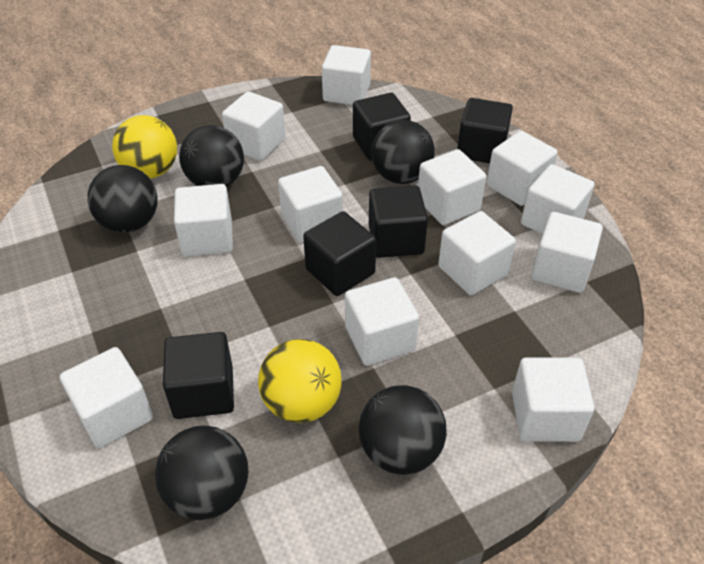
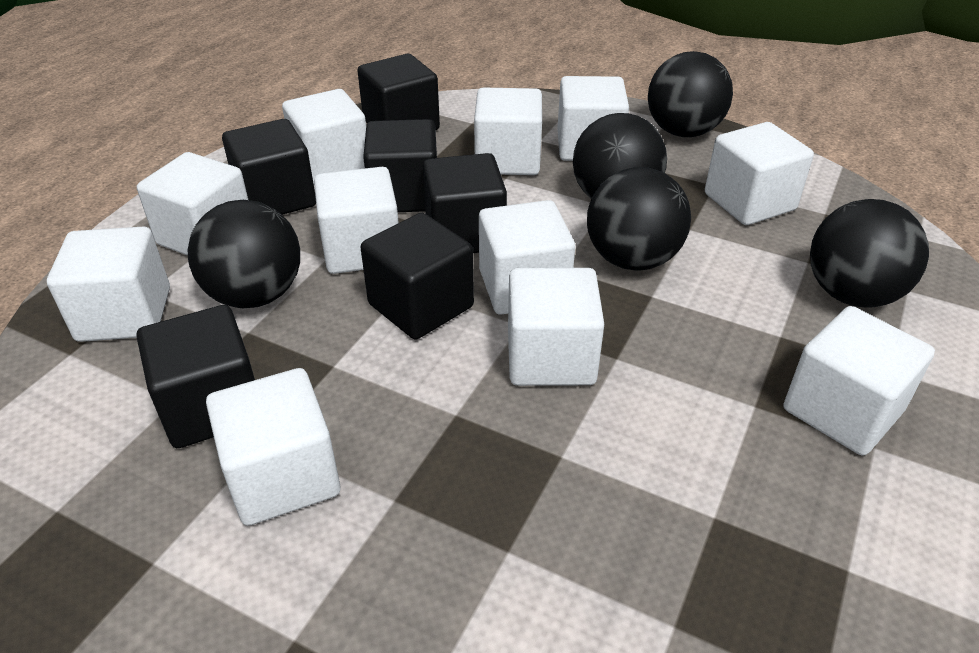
black cube: 5 -> 6
white cube: 12 -> 11
yellow ball: 2 -> 0

